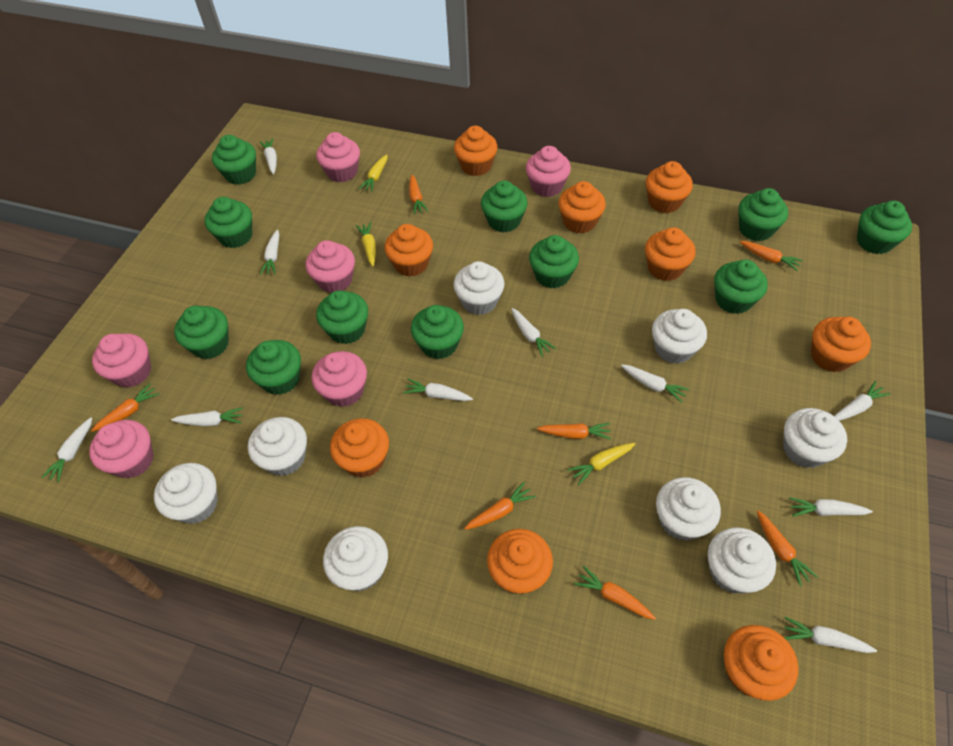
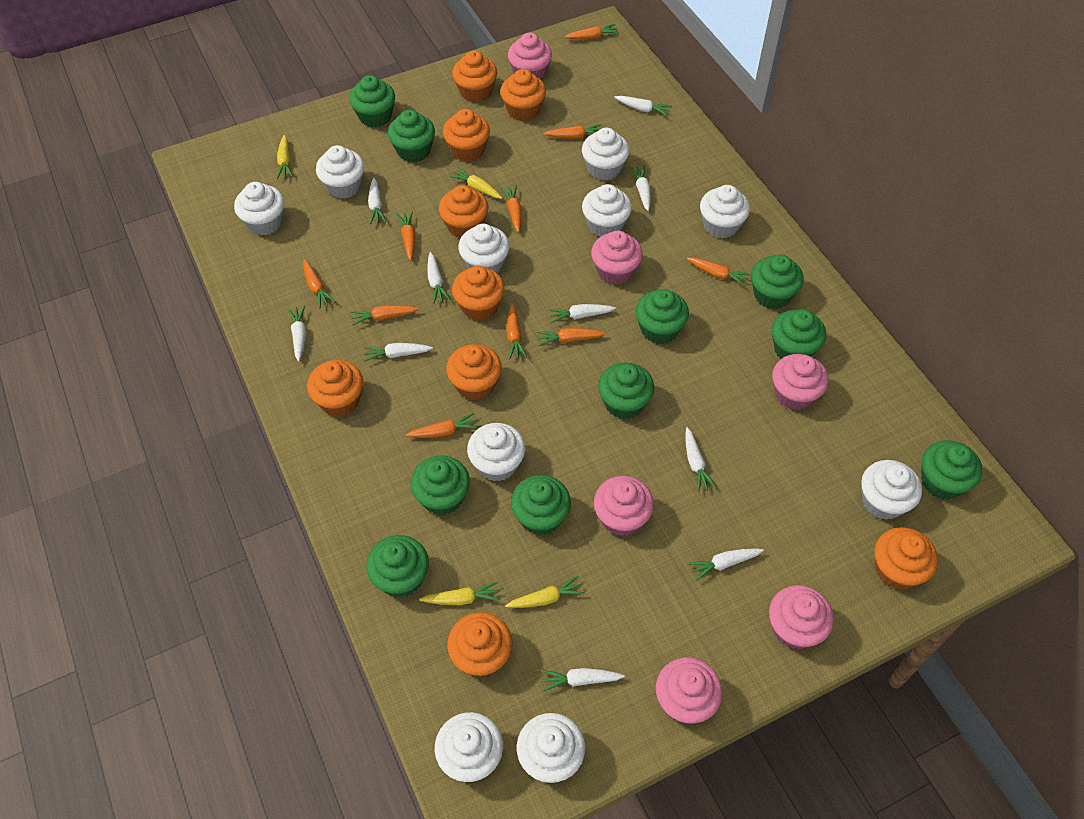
green cupcake: 11 -> 10
orange carrot: 7 -> 10
white cupcake: 8 -> 10
yellow carrot: 3 -> 4

